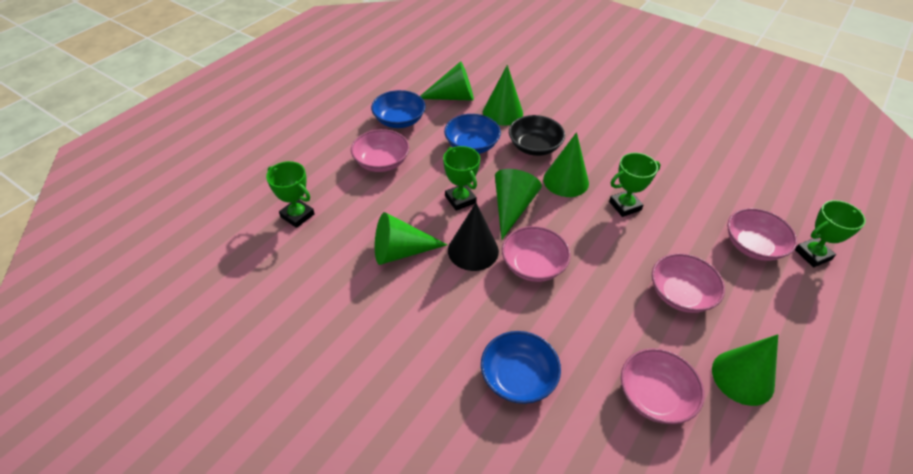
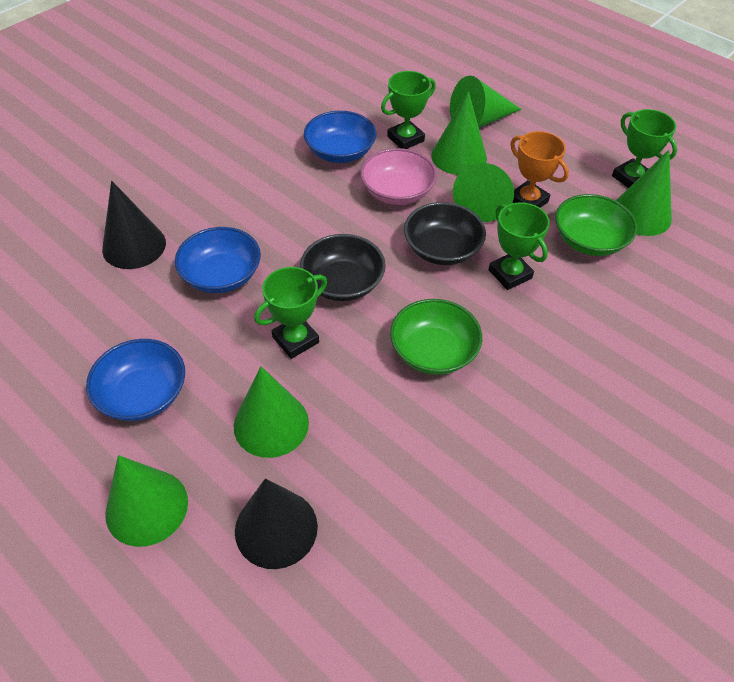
black bowl: 1 -> 2
black cone: 1 -> 2
green bowl: 0 -> 2
orange trophy: 0 -> 1
pink bowl: 5 -> 1

